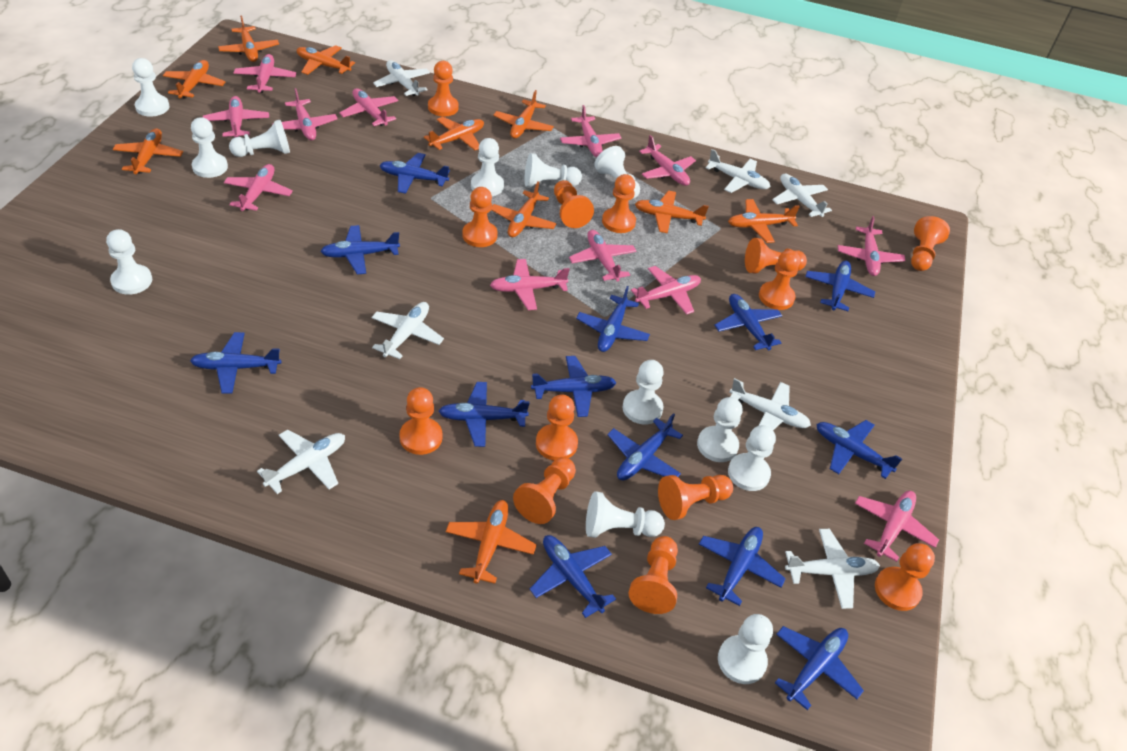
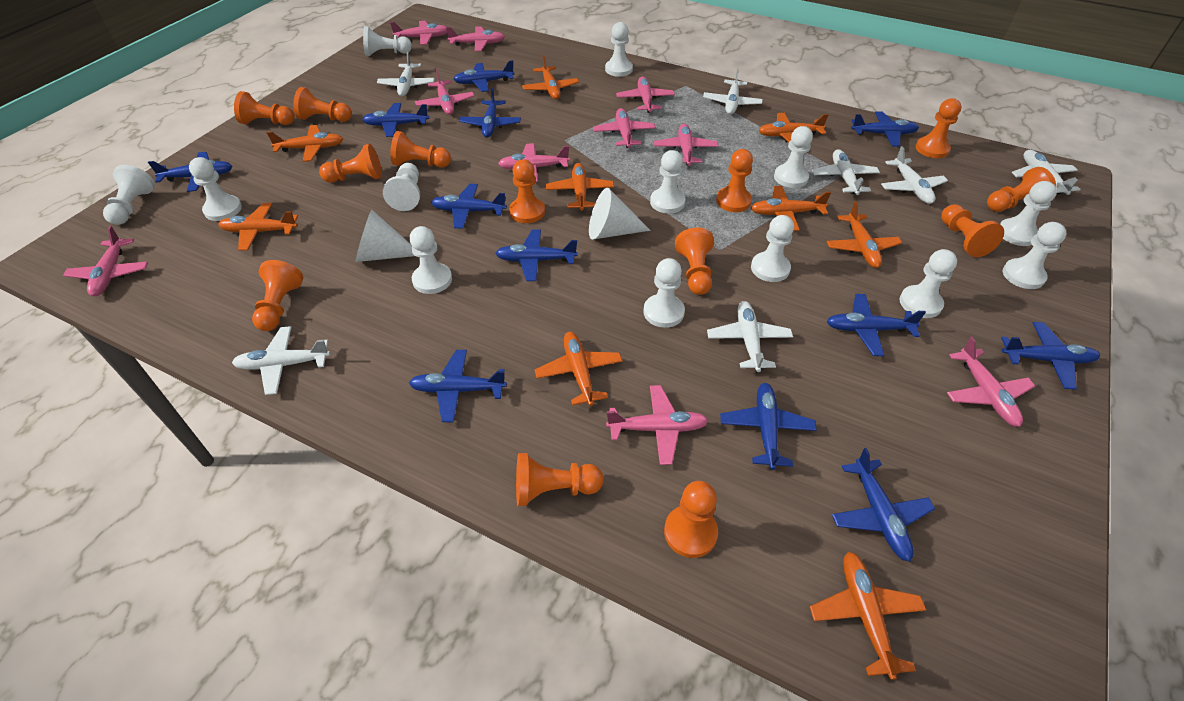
blue plane: 13 -> 12
orange plane: 10 -> 9
pink plane: 12 -> 10
white cone: 0 -> 2
white pawn: 12 -> 13

